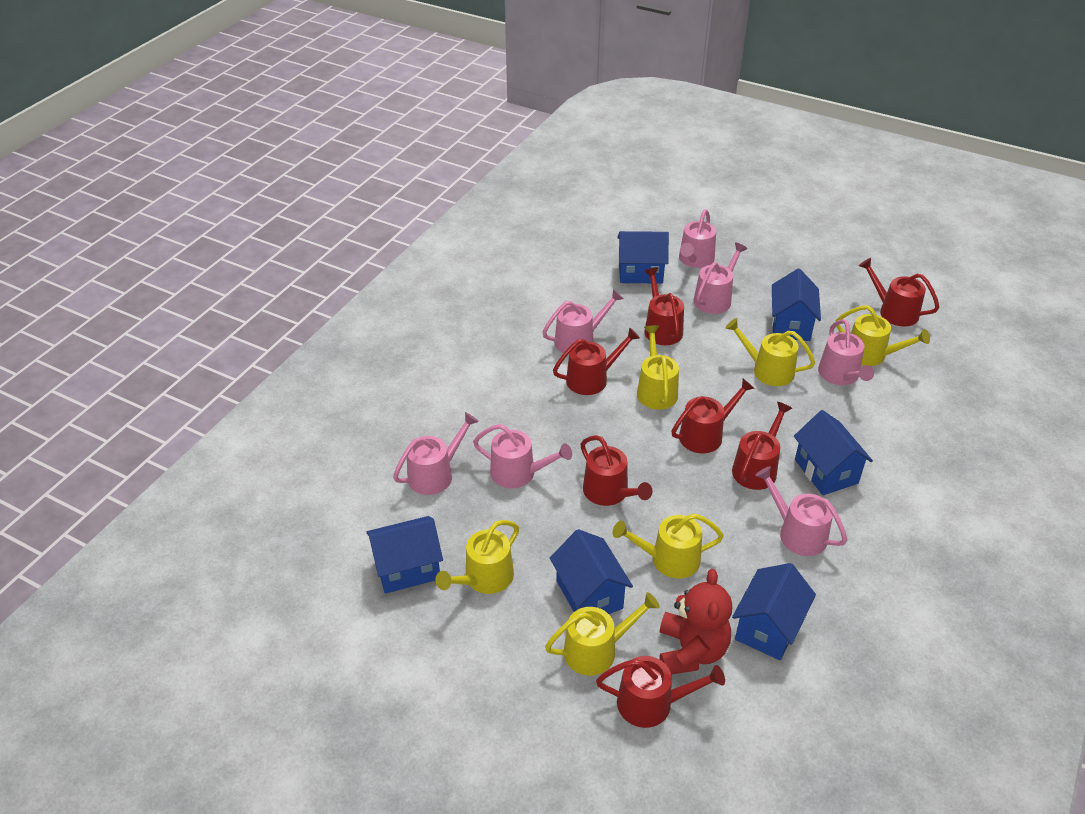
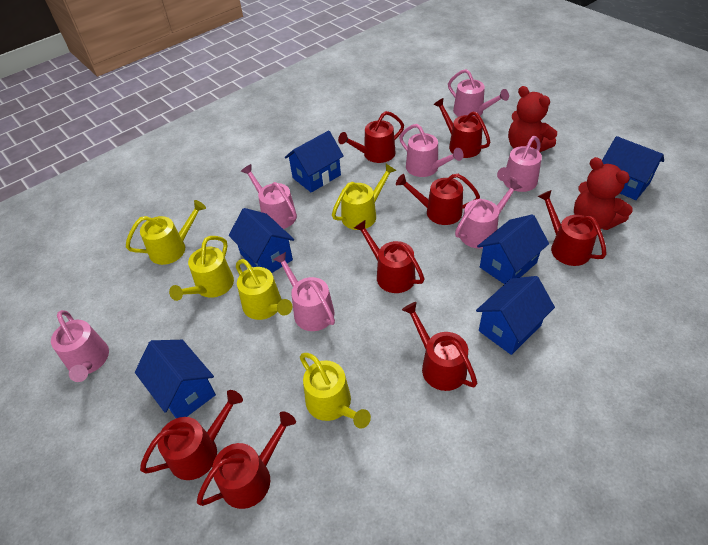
red teddy bear: 1 -> 2
red watering can: 7 -> 8
yellow watering can: 6 -> 5

